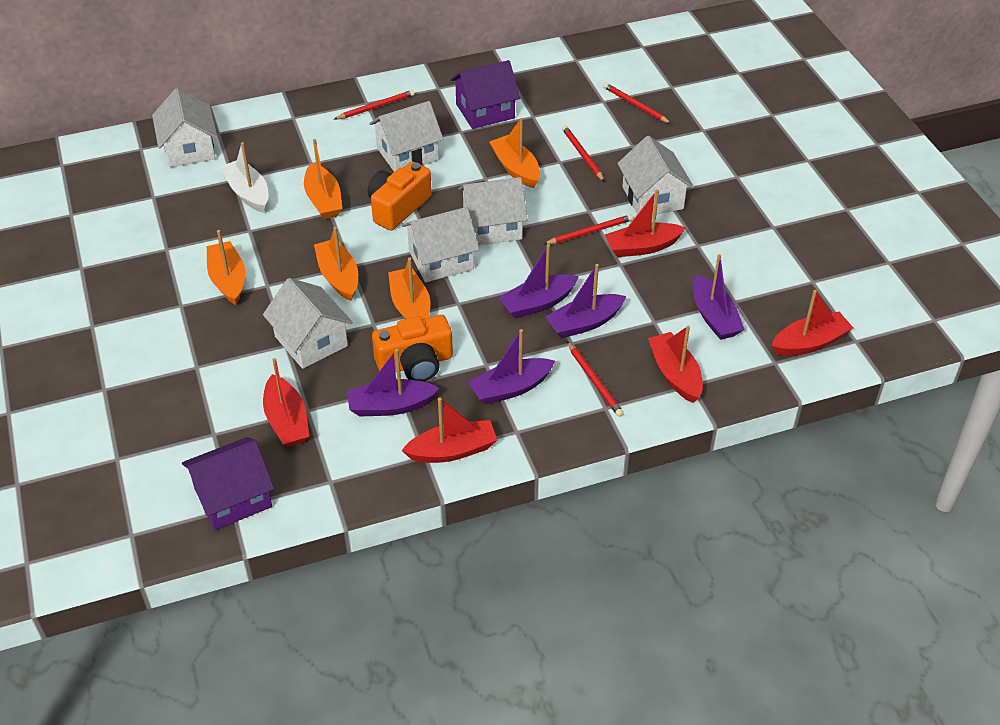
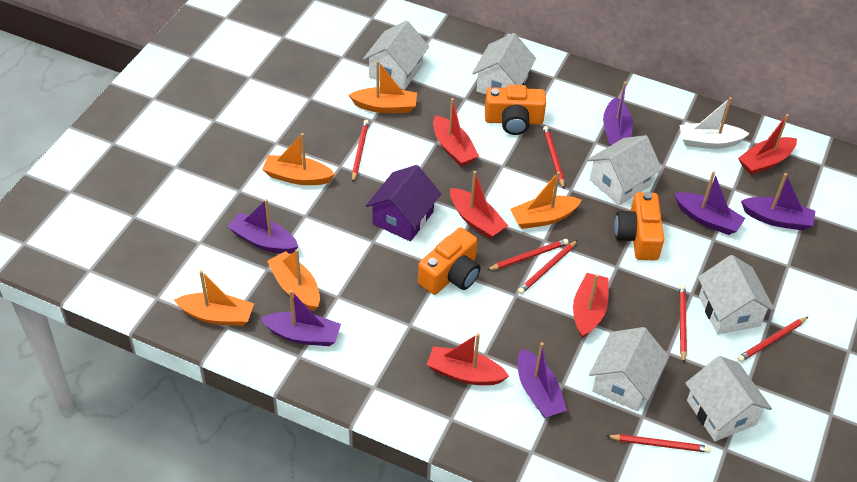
orange camera: 2 -> 3
purple boat: 5 -> 6
purple house: 2 -> 1
red pencil: 5 -> 7

